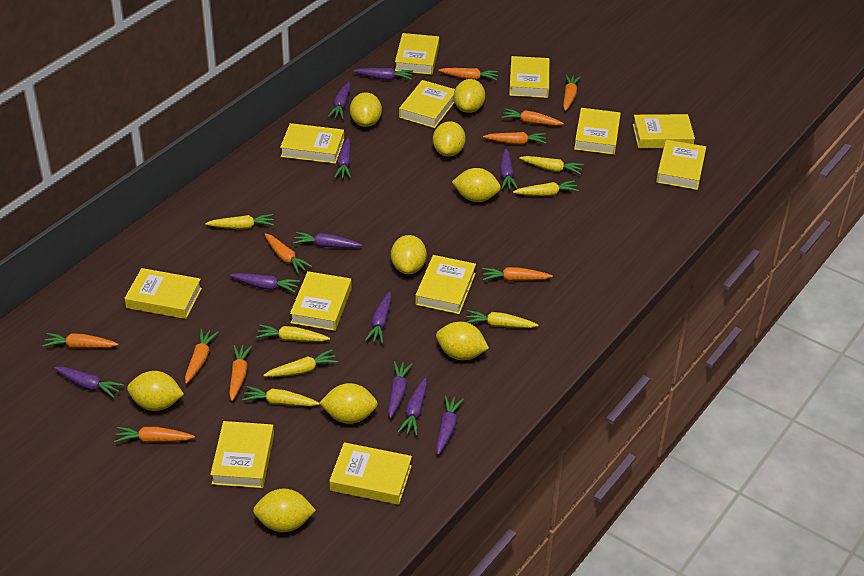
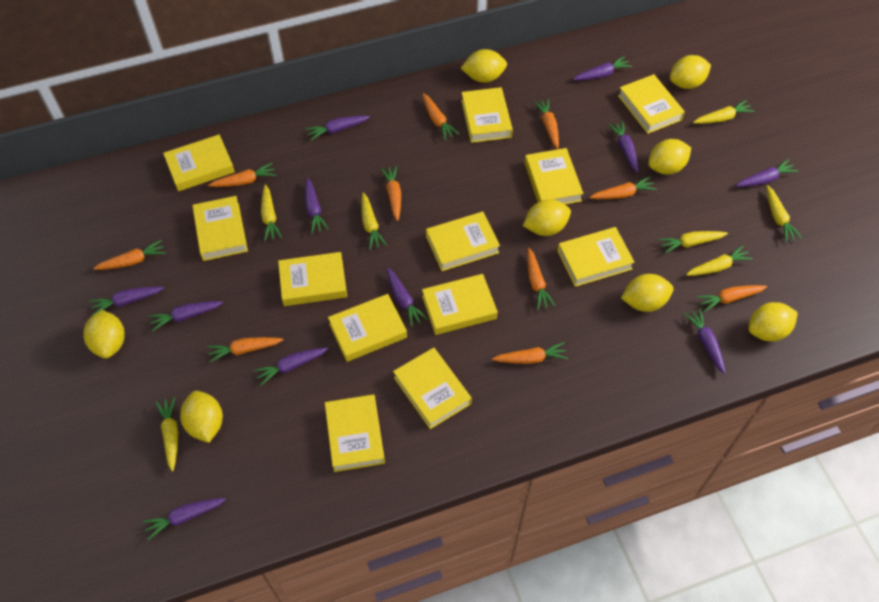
yellow lemon: 9 -> 8

